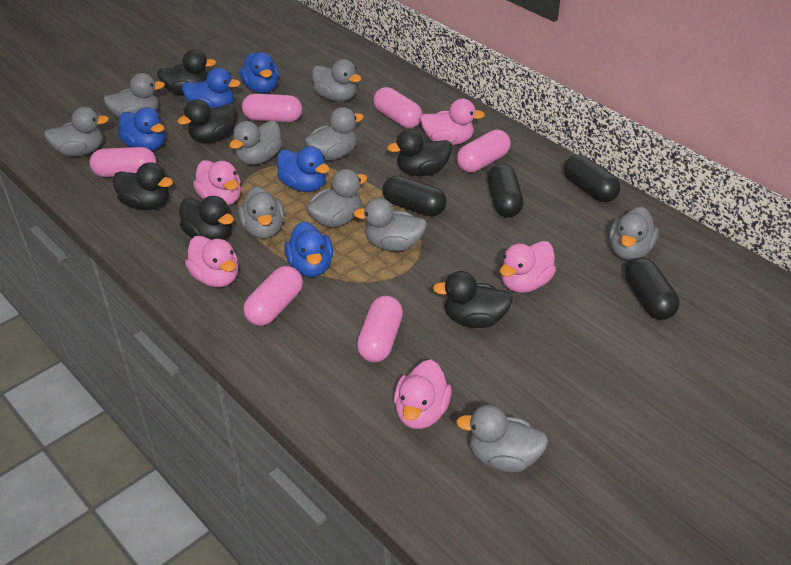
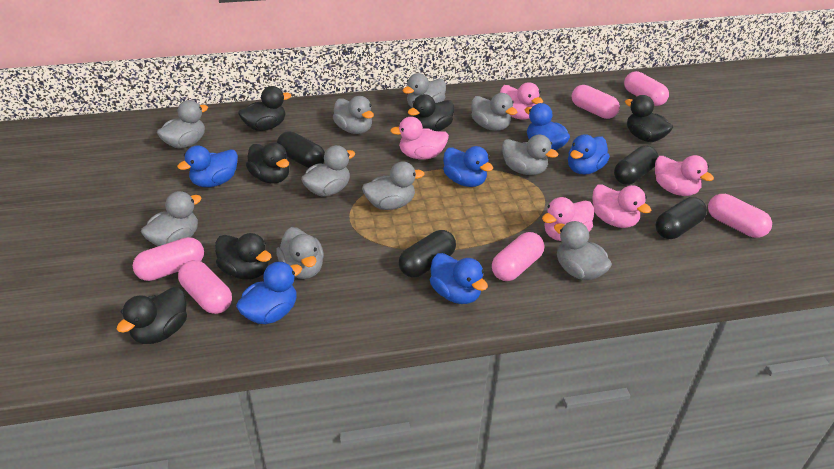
blue duck: 5 -> 6

